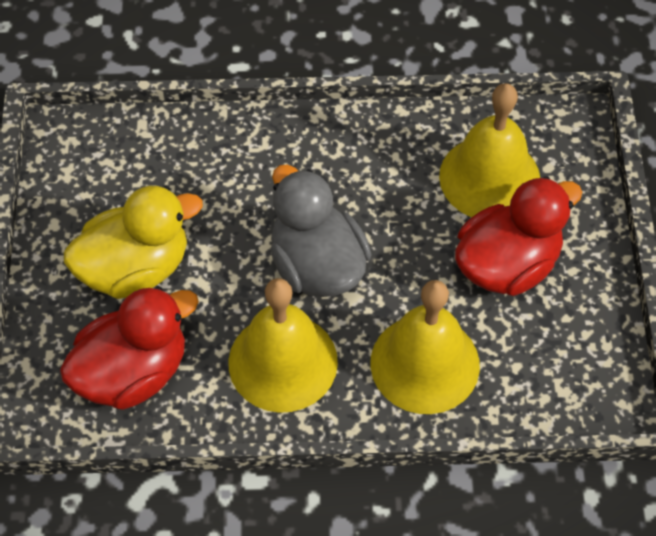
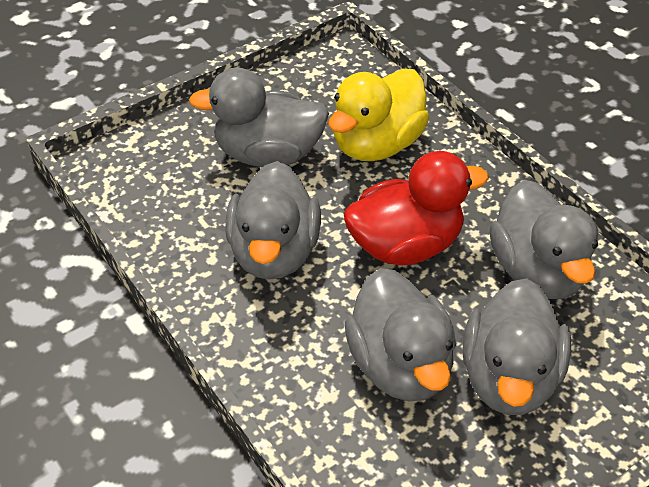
grey duck: 1 -> 5
red duck: 2 -> 1
yellow bell: 3 -> 0

